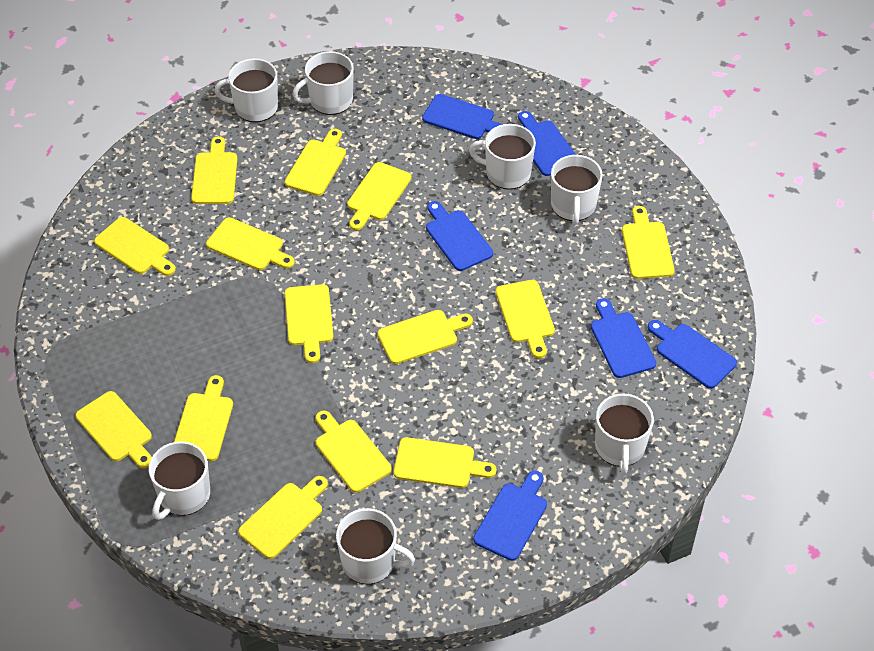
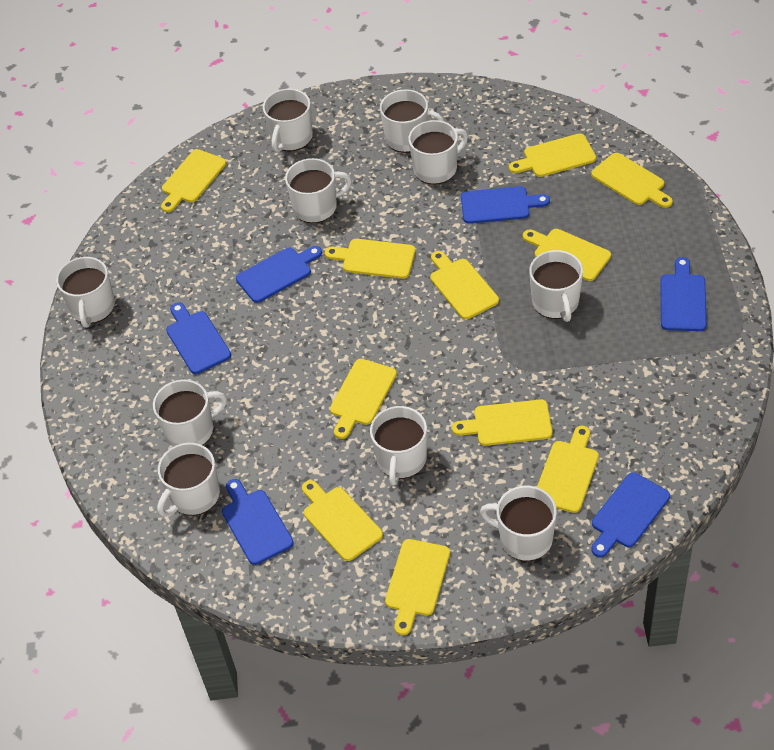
white mug: 7 -> 10
yellow cutting board: 14 -> 11

